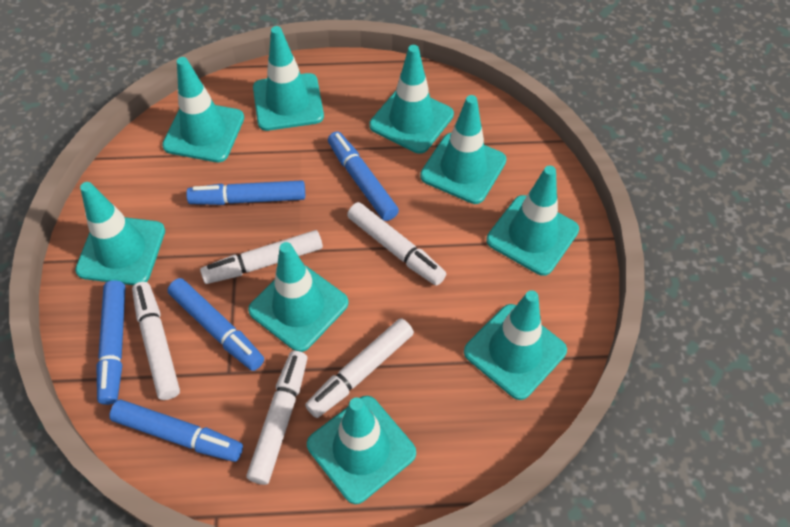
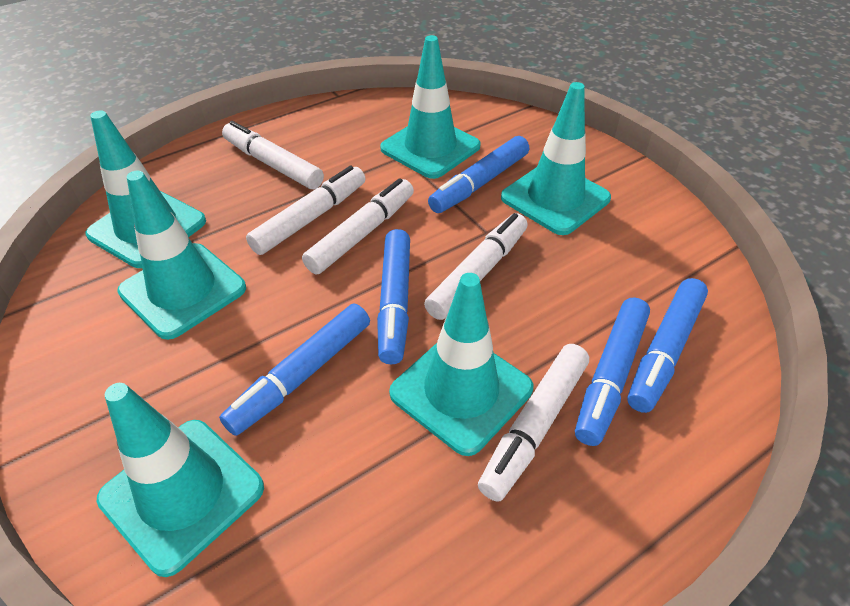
turquoise traffic cone: 9 -> 6

